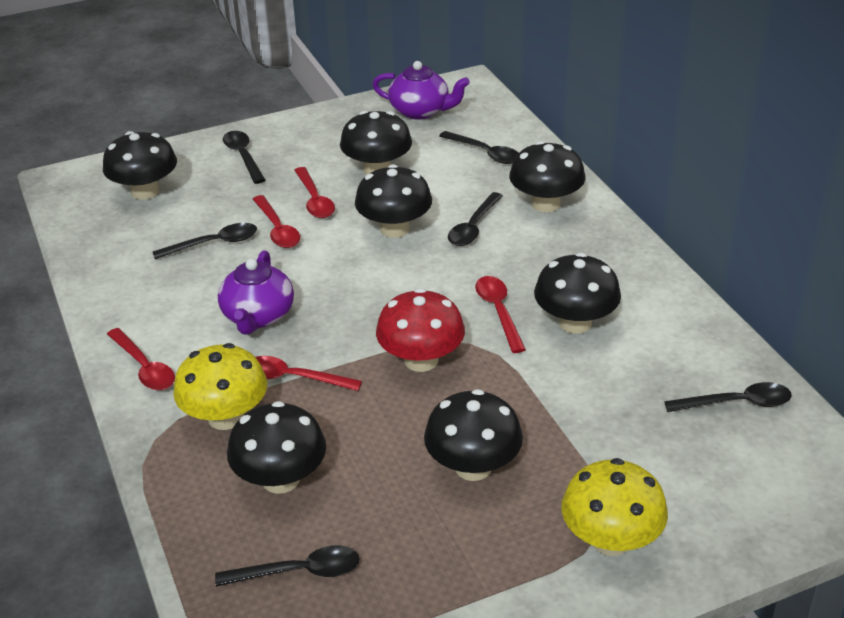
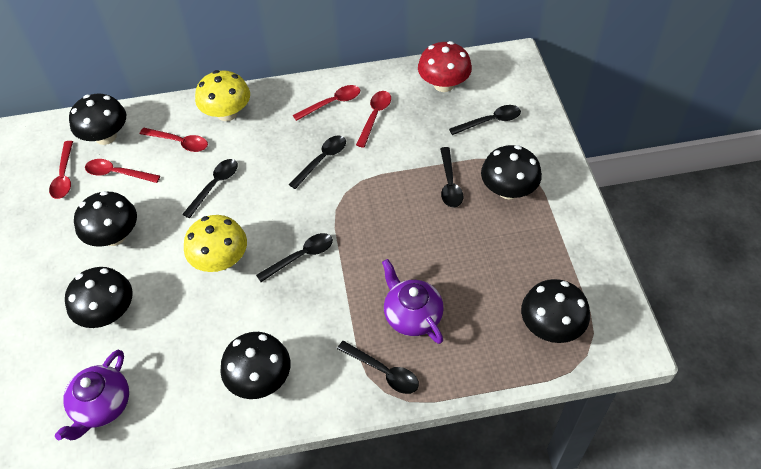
black mushroom: 7 -> 6

